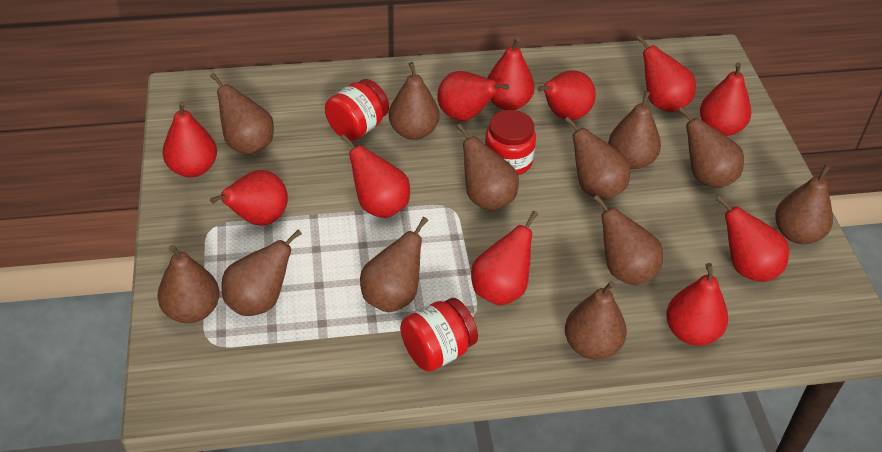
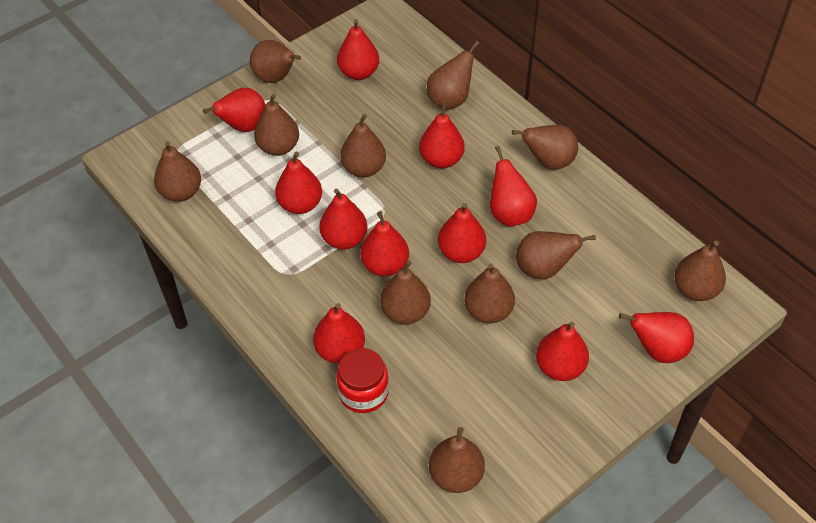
brown pear: 12 -> 11
red jar: 3 -> 1

